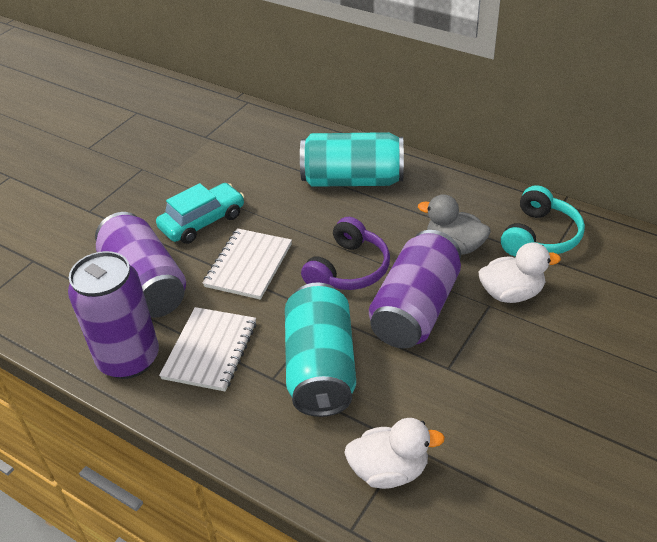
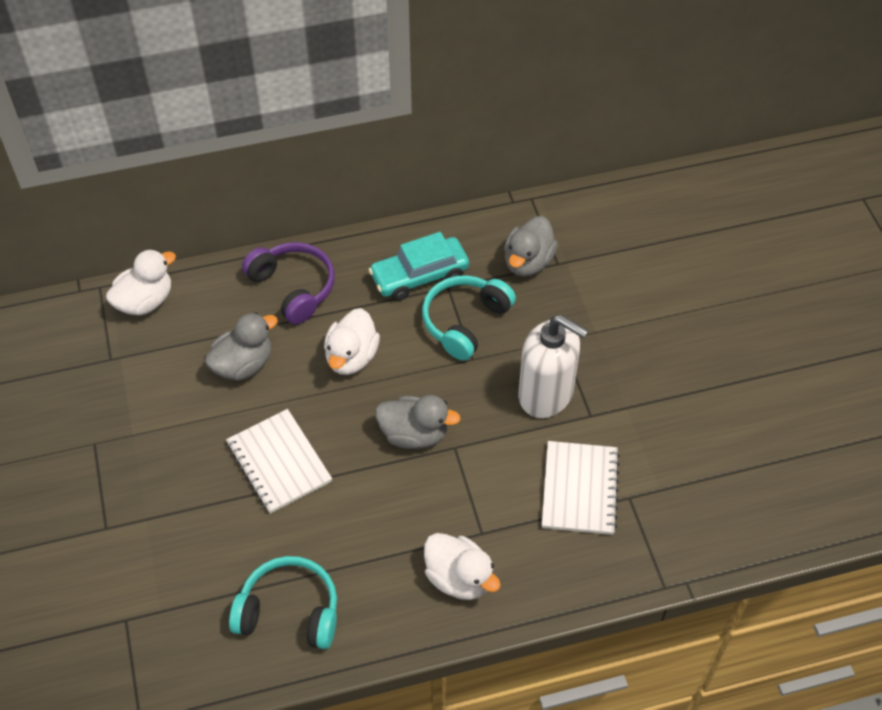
grey duck: 1 -> 3
purple can: 3 -> 0
turquoise can: 2 -> 0
turquoise headphones: 1 -> 2
white duck: 2 -> 3
white soap dispenser: 0 -> 1

